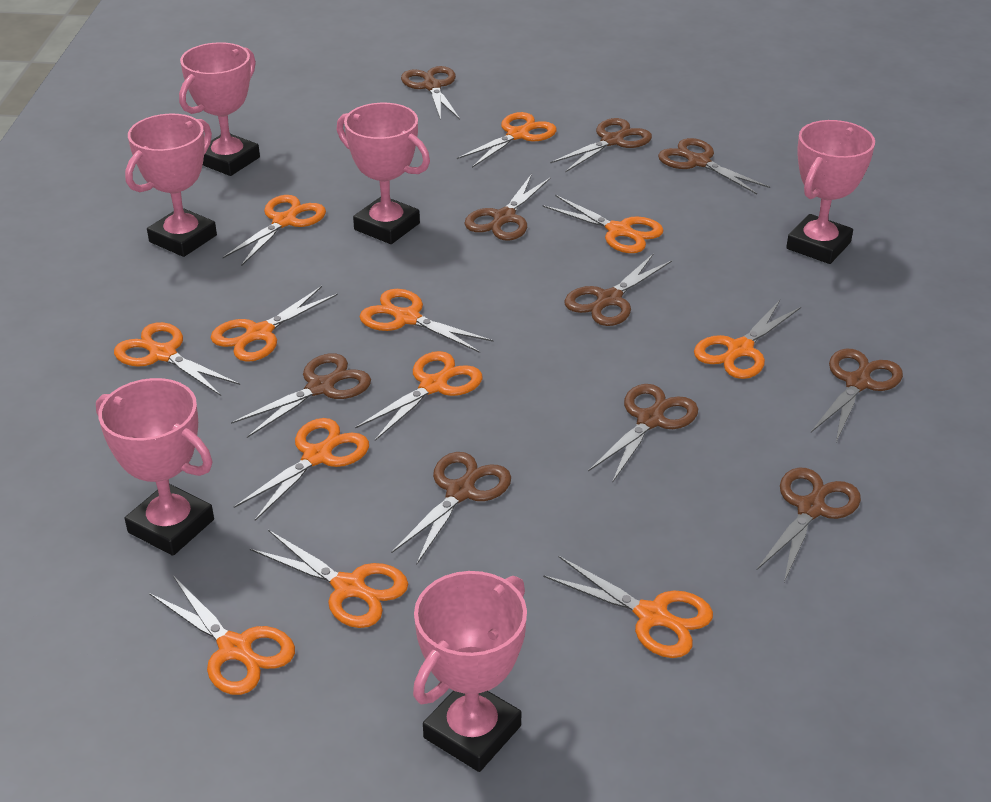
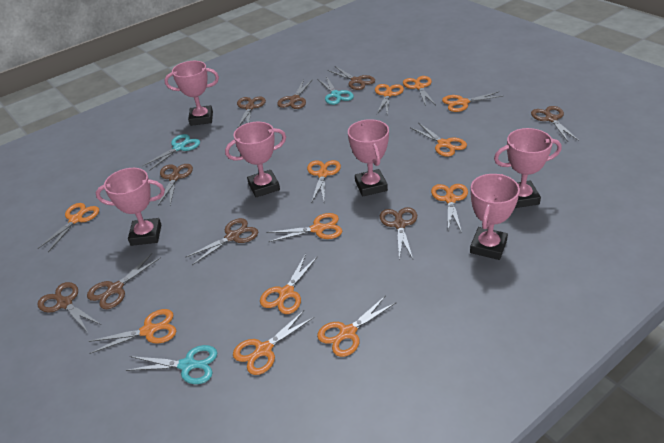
brown scissors: 10 -> 9
turquoise scissors: 0 -> 3

